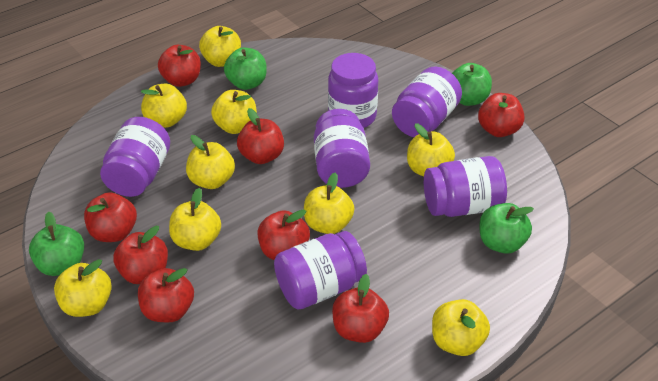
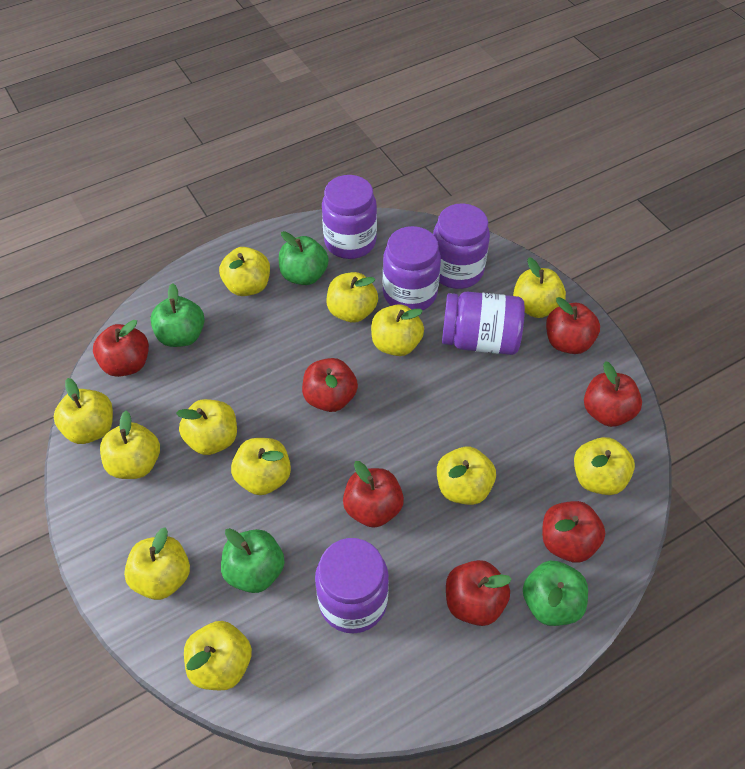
purple jar: 6 -> 5
red apple: 8 -> 7
yellow apple: 9 -> 12

